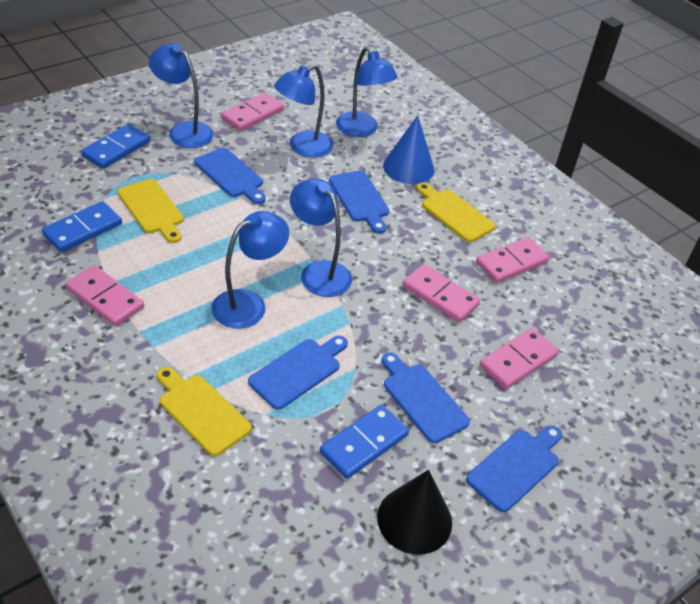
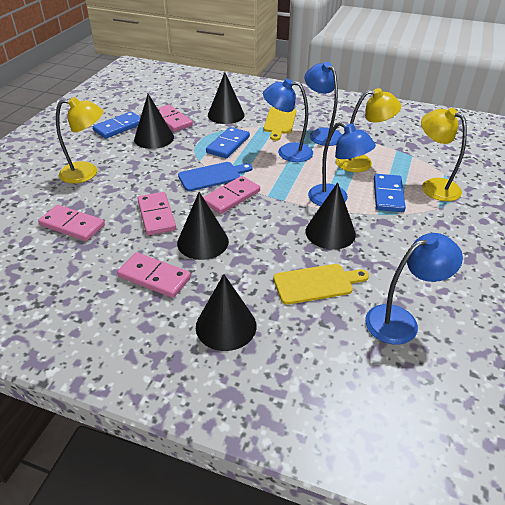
black cone: 1 -> 5
blue cone: 1 -> 0
blue cutting board: 5 -> 1
blue lamp: 5 -> 4
yellow cutting board: 3 -> 2
yellow lamp: 0 -> 3

